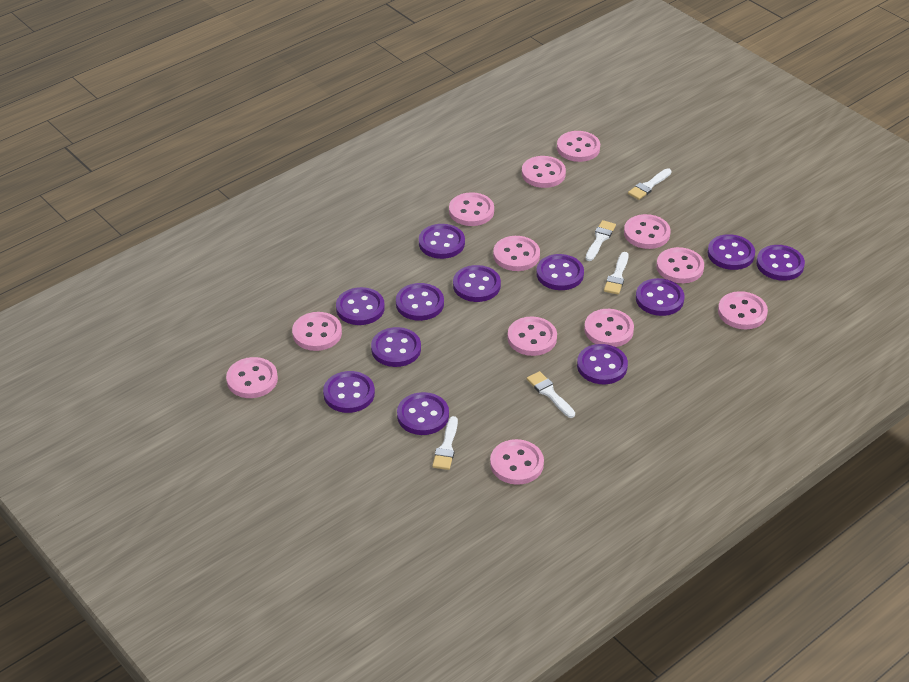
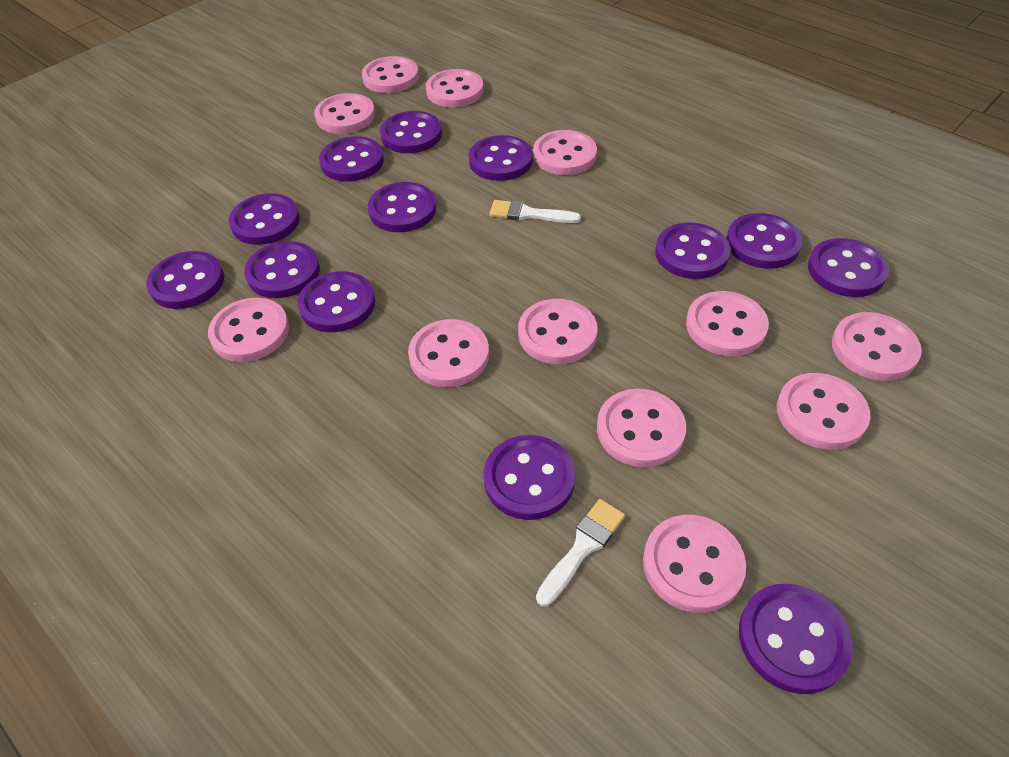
purple button: 12 -> 13
white brush: 5 -> 2

